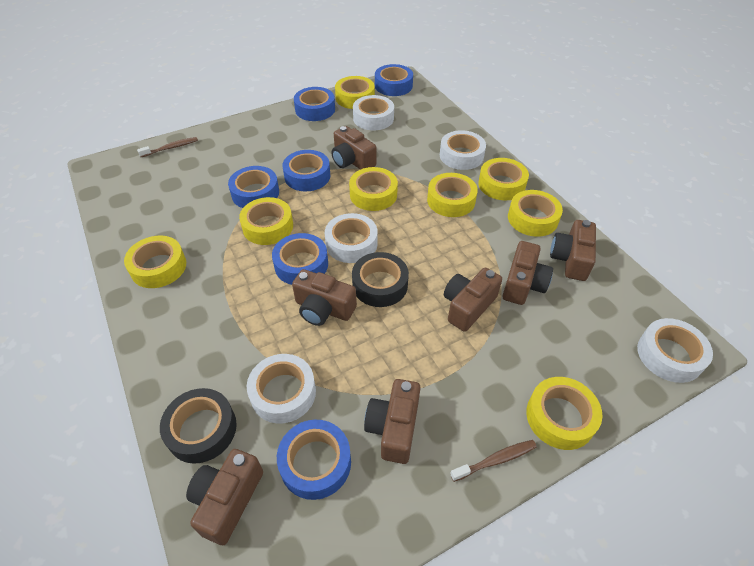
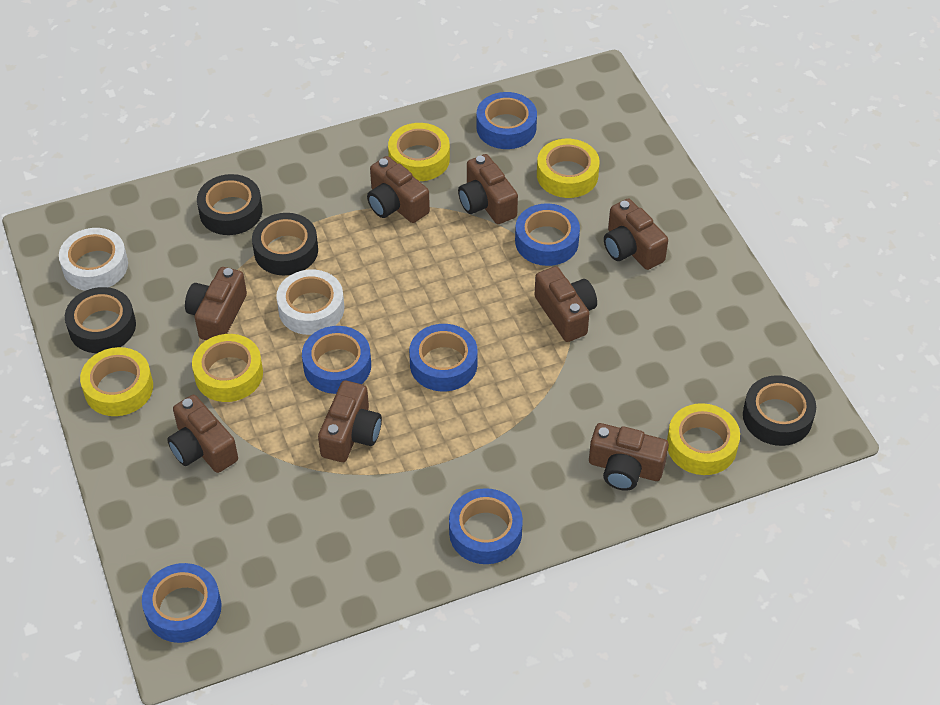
black tape: 2 -> 4
brown camera: 7 -> 8
brown toothbrush: 2 -> 0
white tape: 5 -> 2
yellow tape: 8 -> 5

